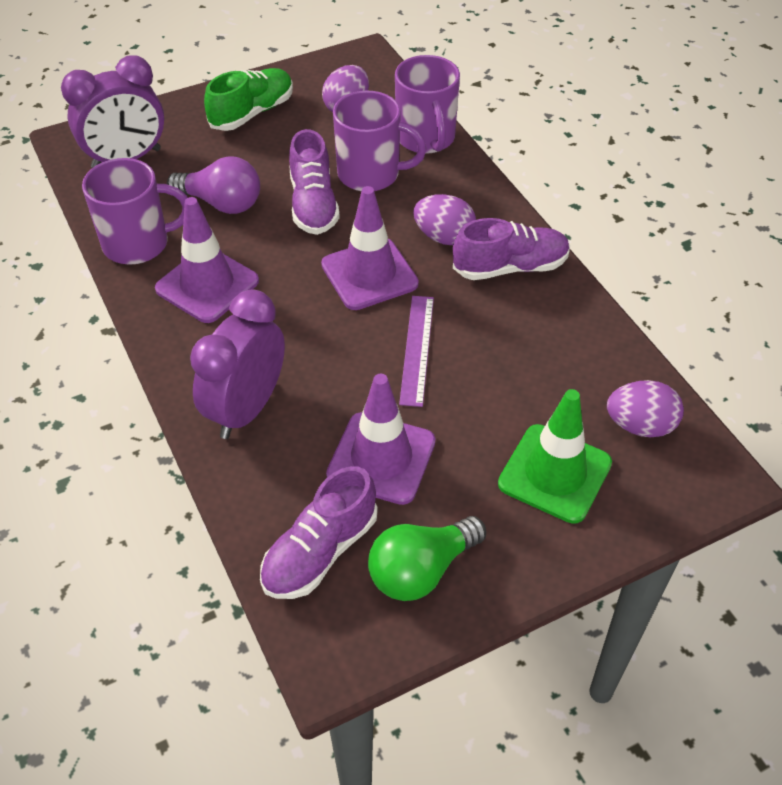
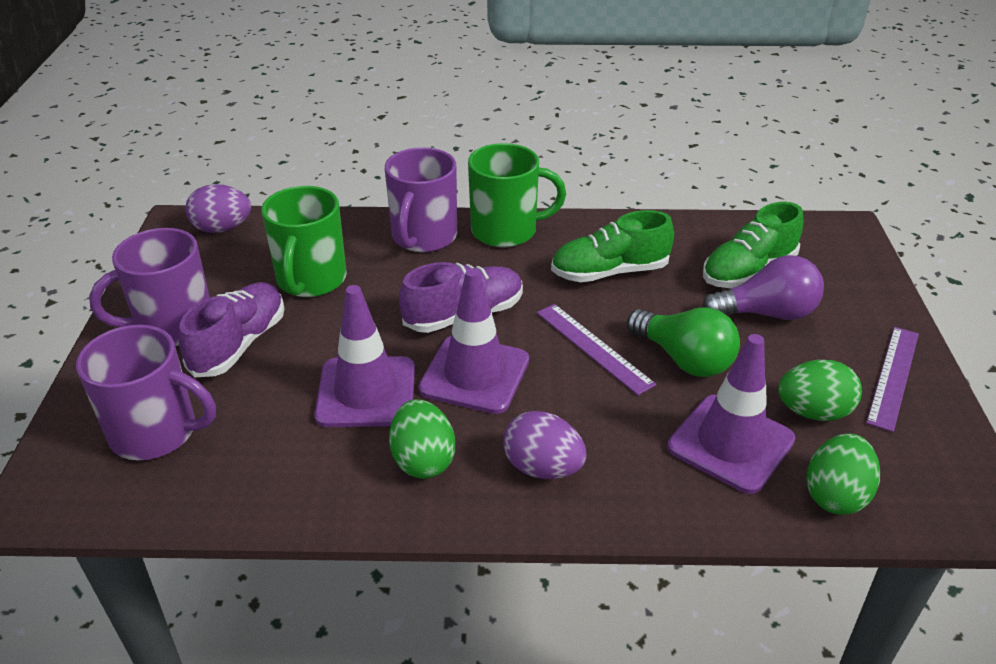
green egg: 0 -> 3
green mug: 0 -> 2
green shoe: 1 -> 2
green traffic cone: 1 -> 0
purple clock: 2 -> 0
purple egg: 3 -> 2
purple ruler: 1 -> 2
purple shoe: 3 -> 2

